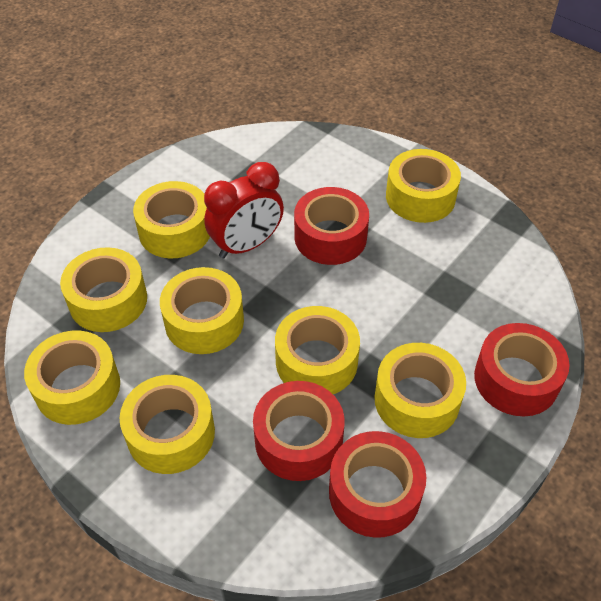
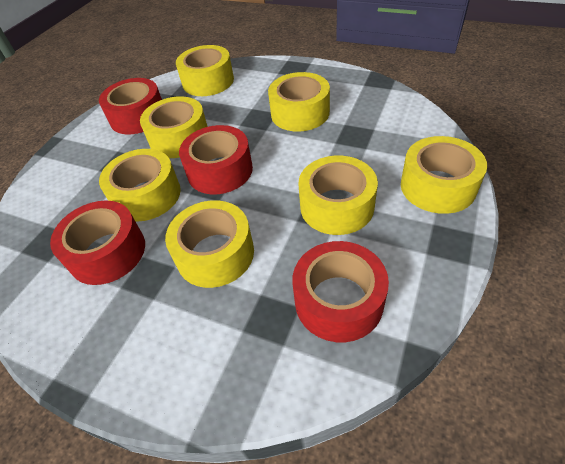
red clock: 1 -> 0
yellow tape: 8 -> 7

